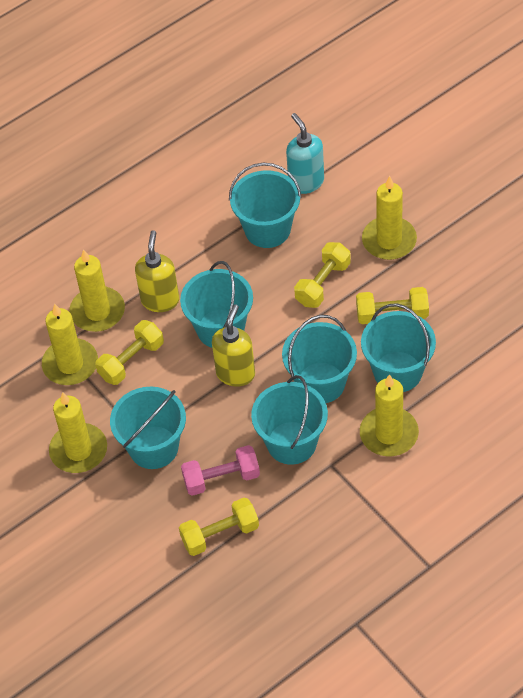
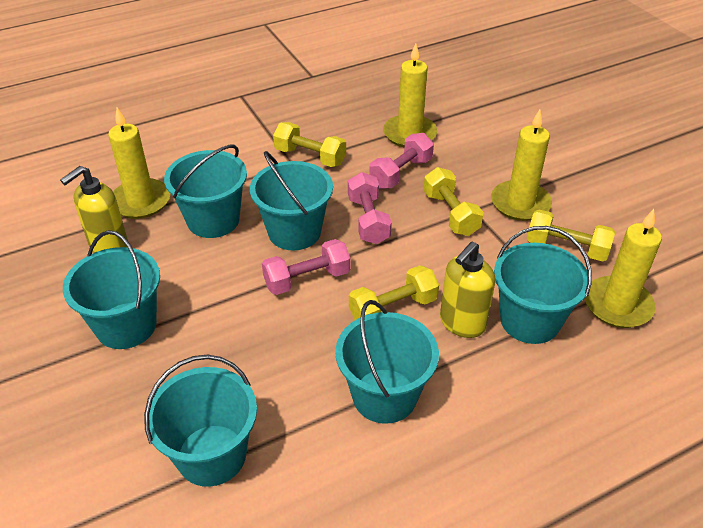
pink dumbbell: 1 -> 3
turquoise soap dispenser: 1 -> 0
yellow candle: 5 -> 4

